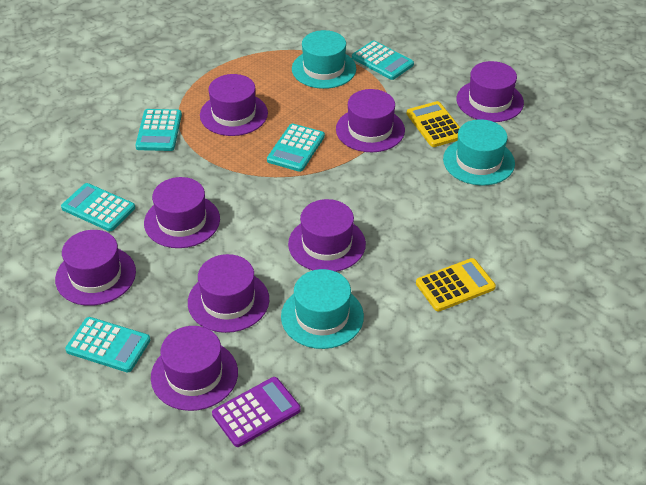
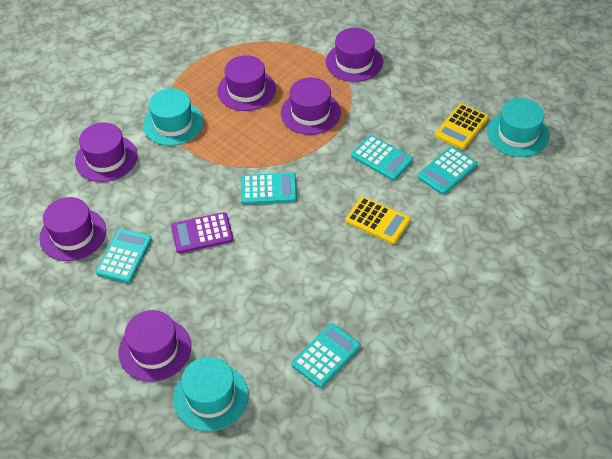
purple hat: 8 -> 6

